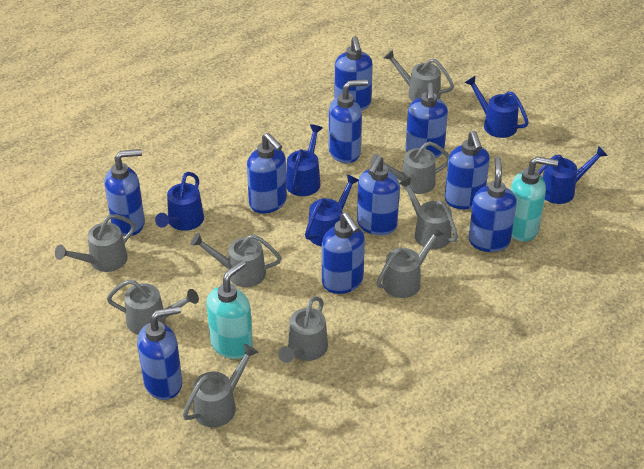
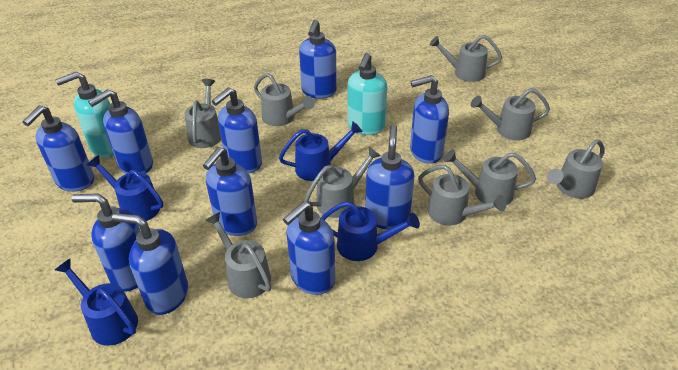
blue watering can: 5 -> 4

